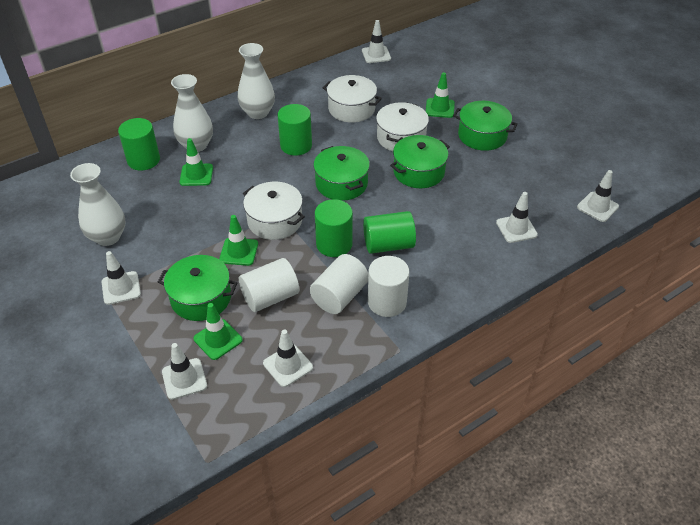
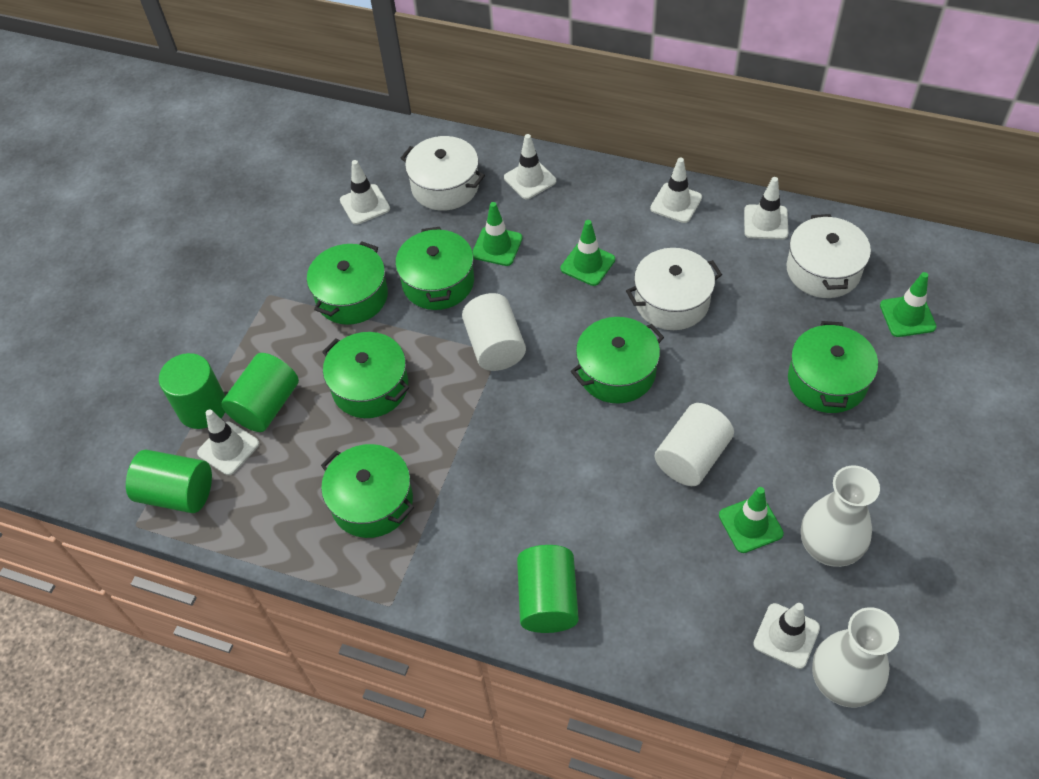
green pot: 4 -> 6
white cylinder: 3 -> 2
white vase: 3 -> 2

